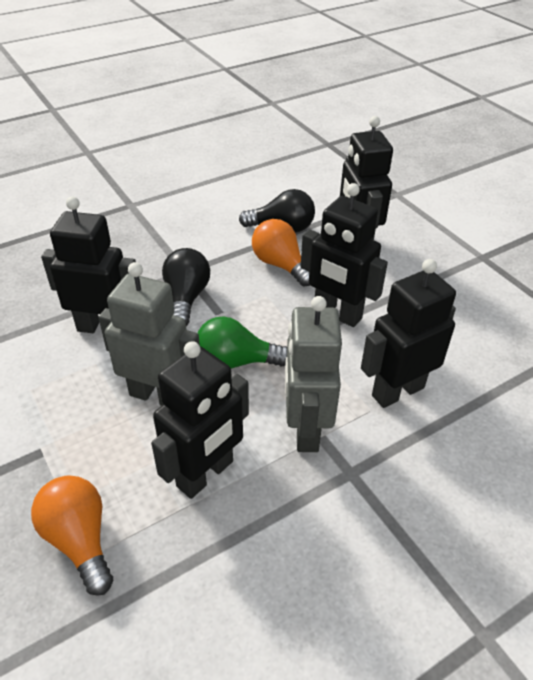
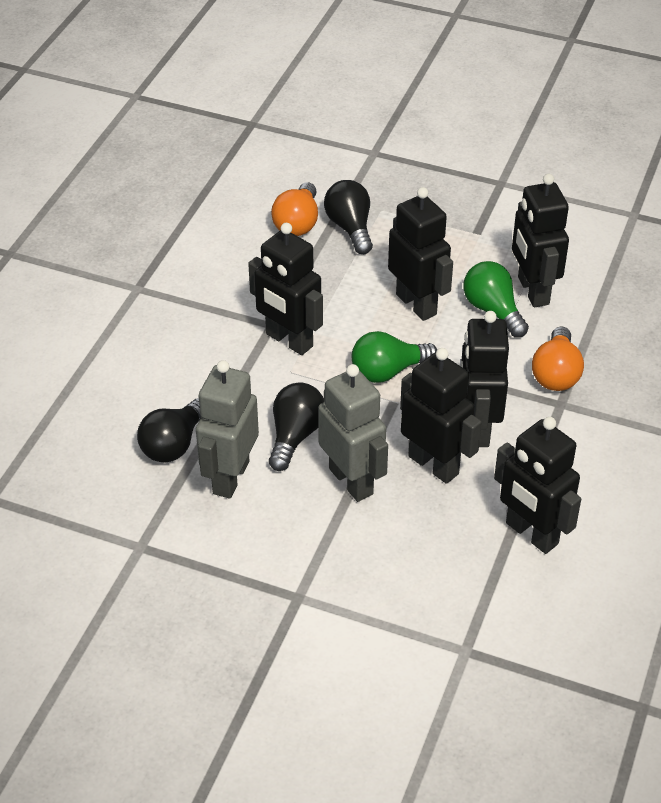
black light bulb: 2 -> 3
black robot: 5 -> 6
green light bulb: 1 -> 2

